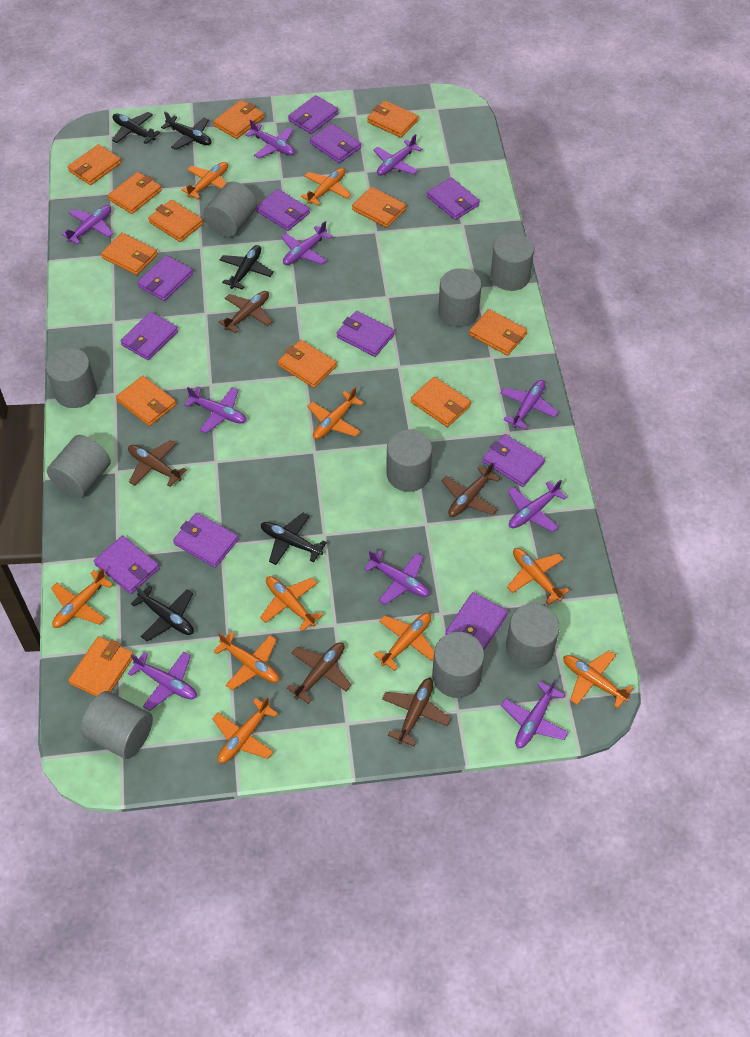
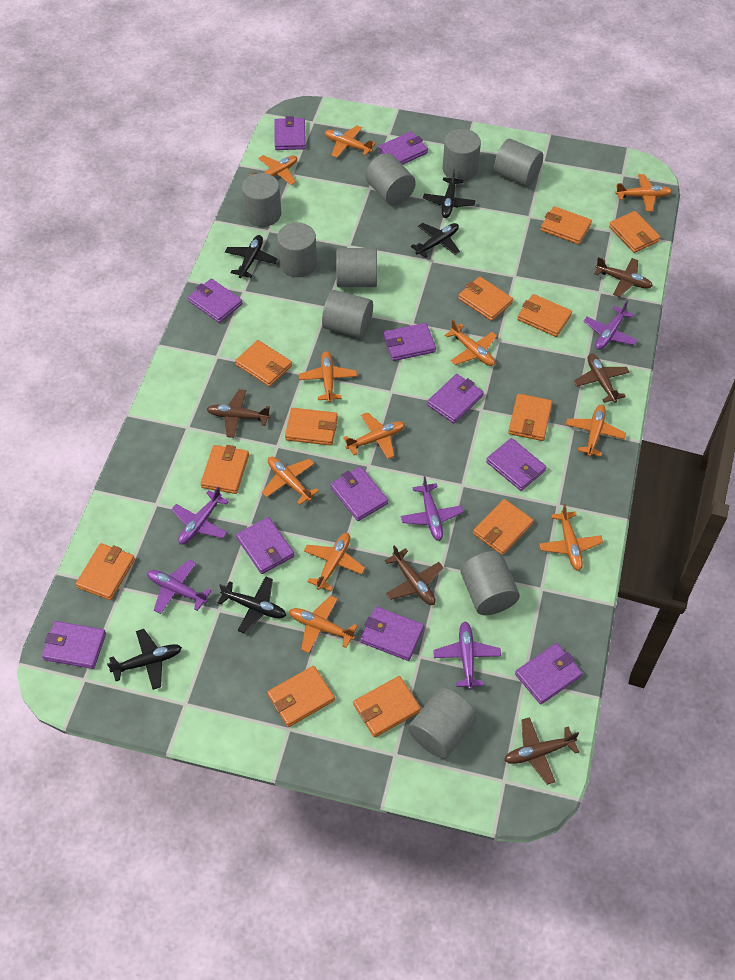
orange plane: 10 -> 11
purple plane: 10 -> 5

